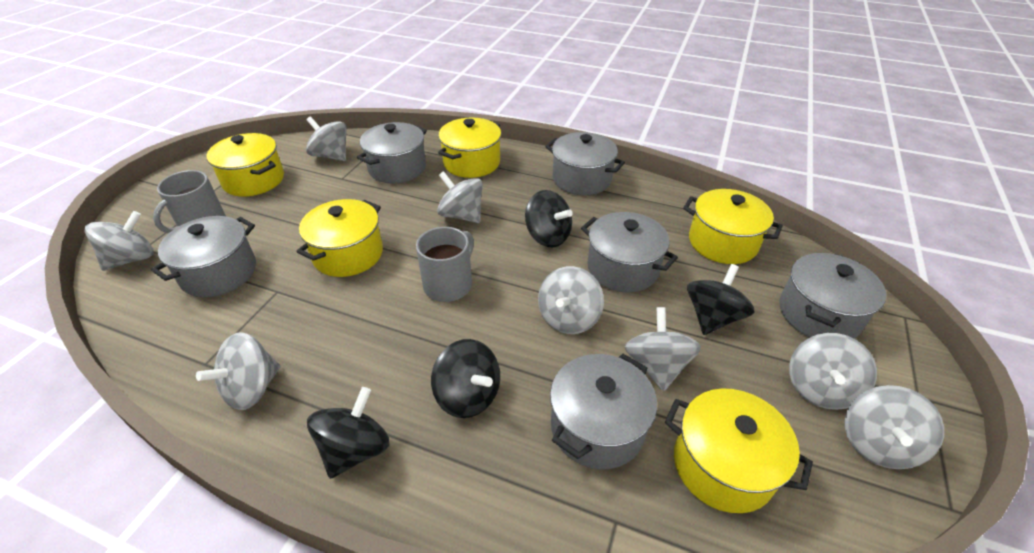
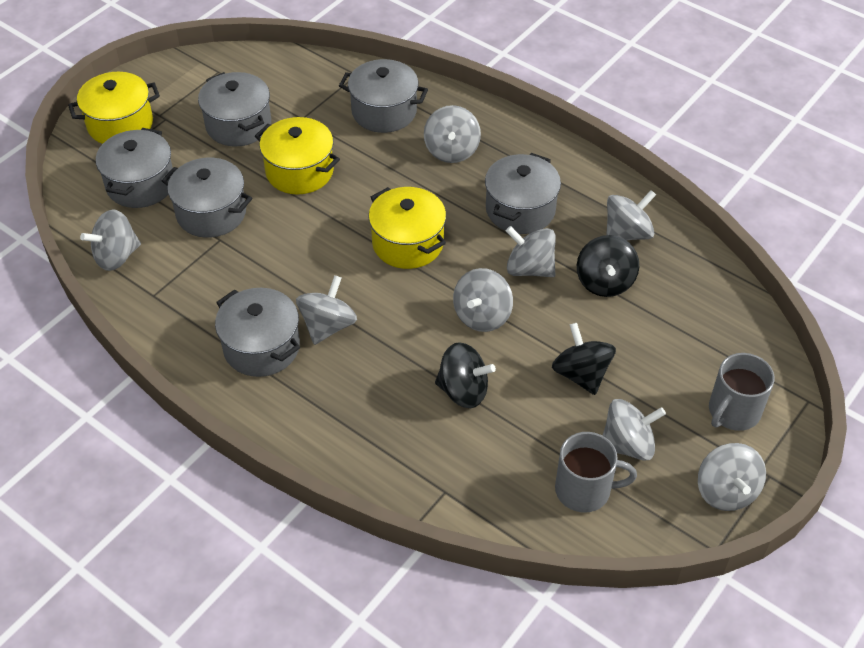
black spinning top: 4 -> 3
yellow pot: 5 -> 3

